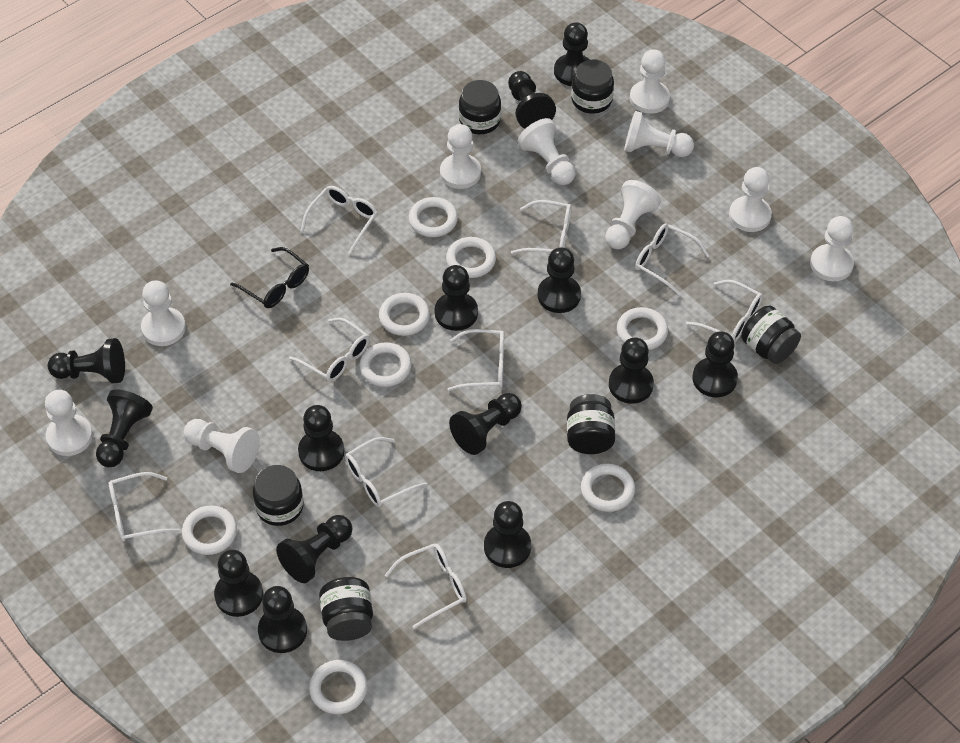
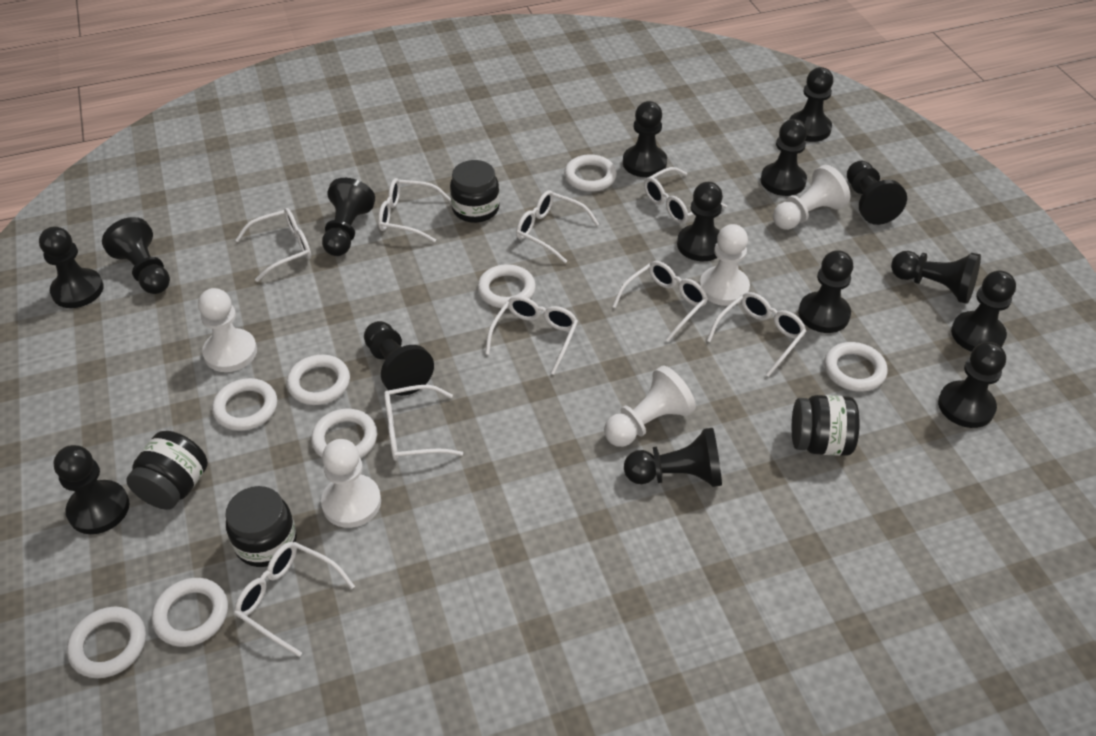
black glasses: 1 -> 0
black jar: 6 -> 4
black pawn: 14 -> 15
white pawn: 10 -> 5

